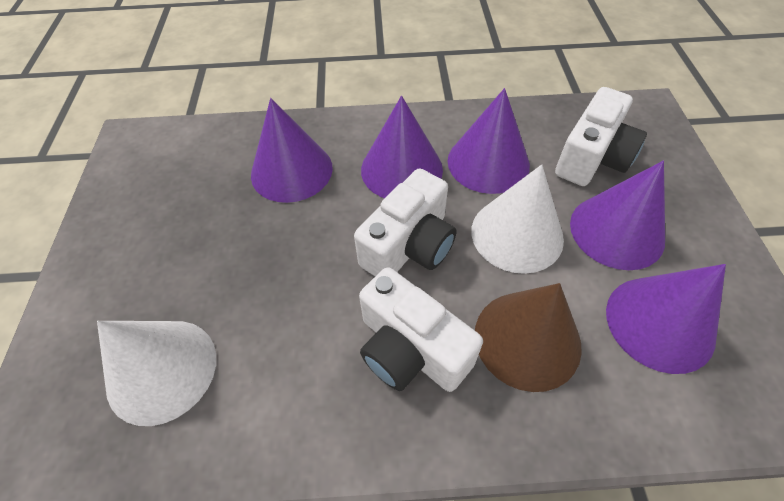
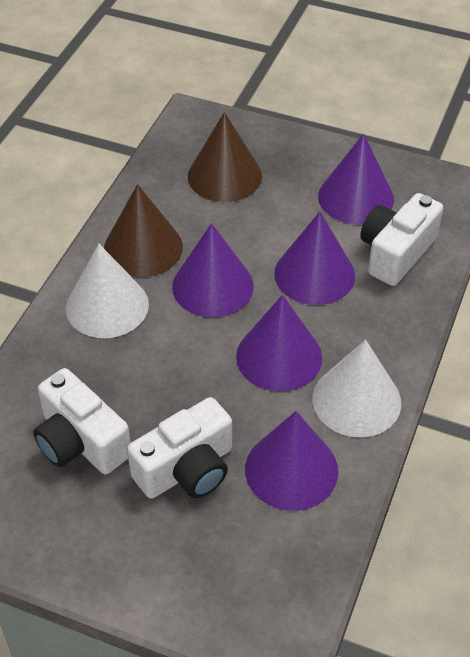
brown cone: 1 -> 2

